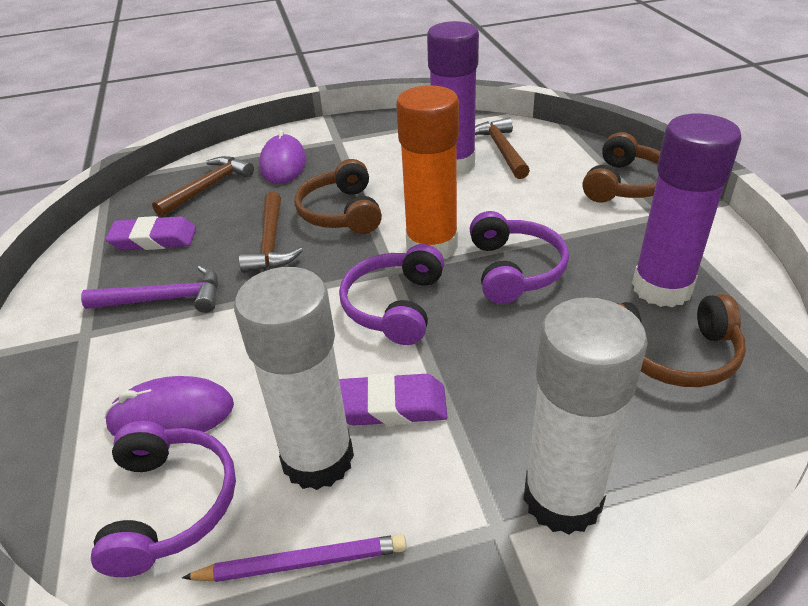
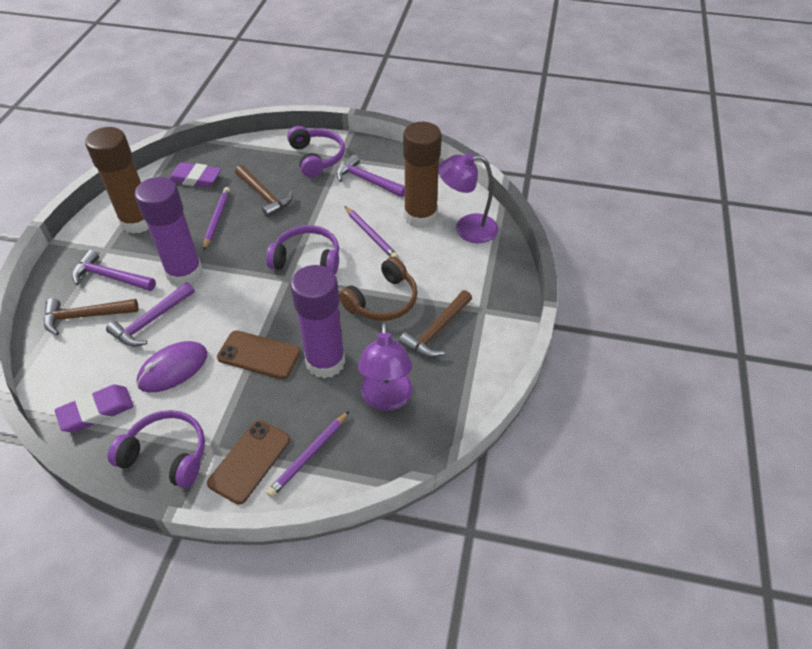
brown glue stick: 0 -> 2
brown headphones: 3 -> 1
brown phone: 0 -> 2
orange glue stick: 1 -> 0
purple hammer: 1 -> 3
purple lamp: 0 -> 2
purple mouse: 2 -> 1
purple pencil: 1 -> 3
white glue stick: 2 -> 0

